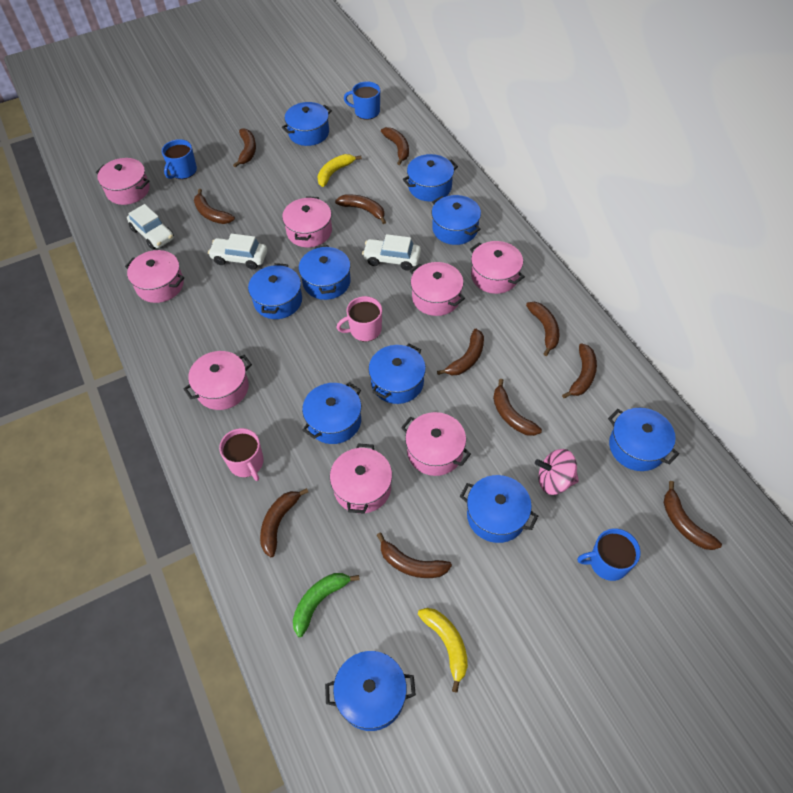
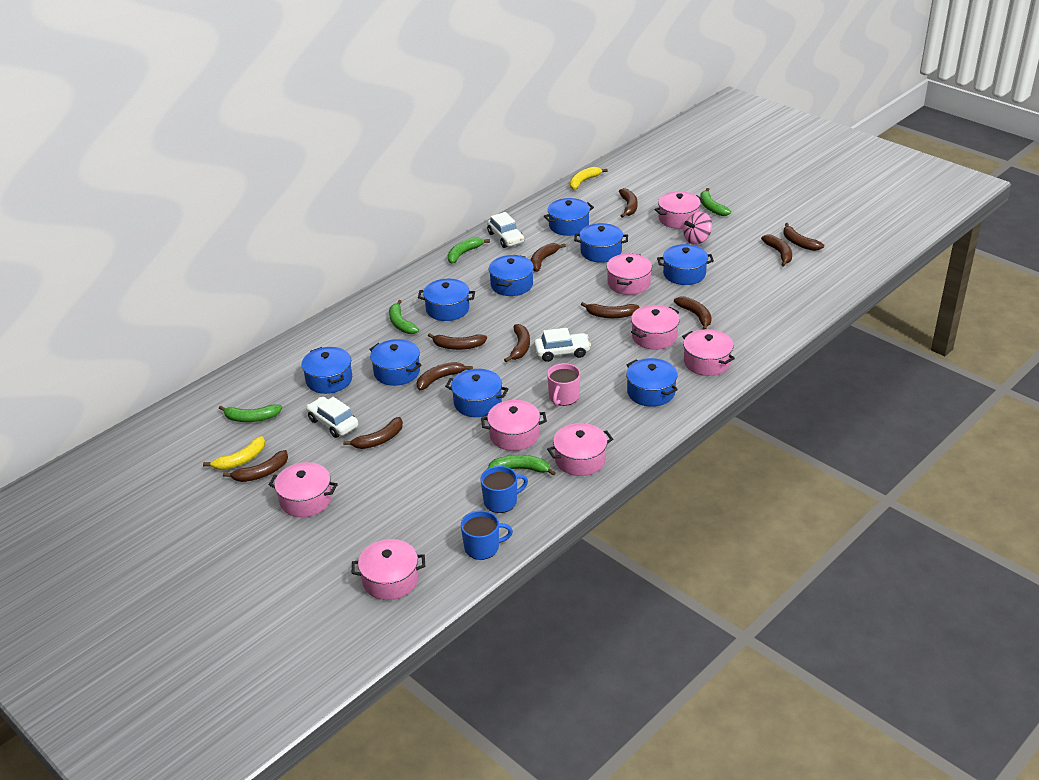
blue mug: 3 -> 2
blue pot: 10 -> 9
green banana: 1 -> 5
pink mug: 2 -> 1

